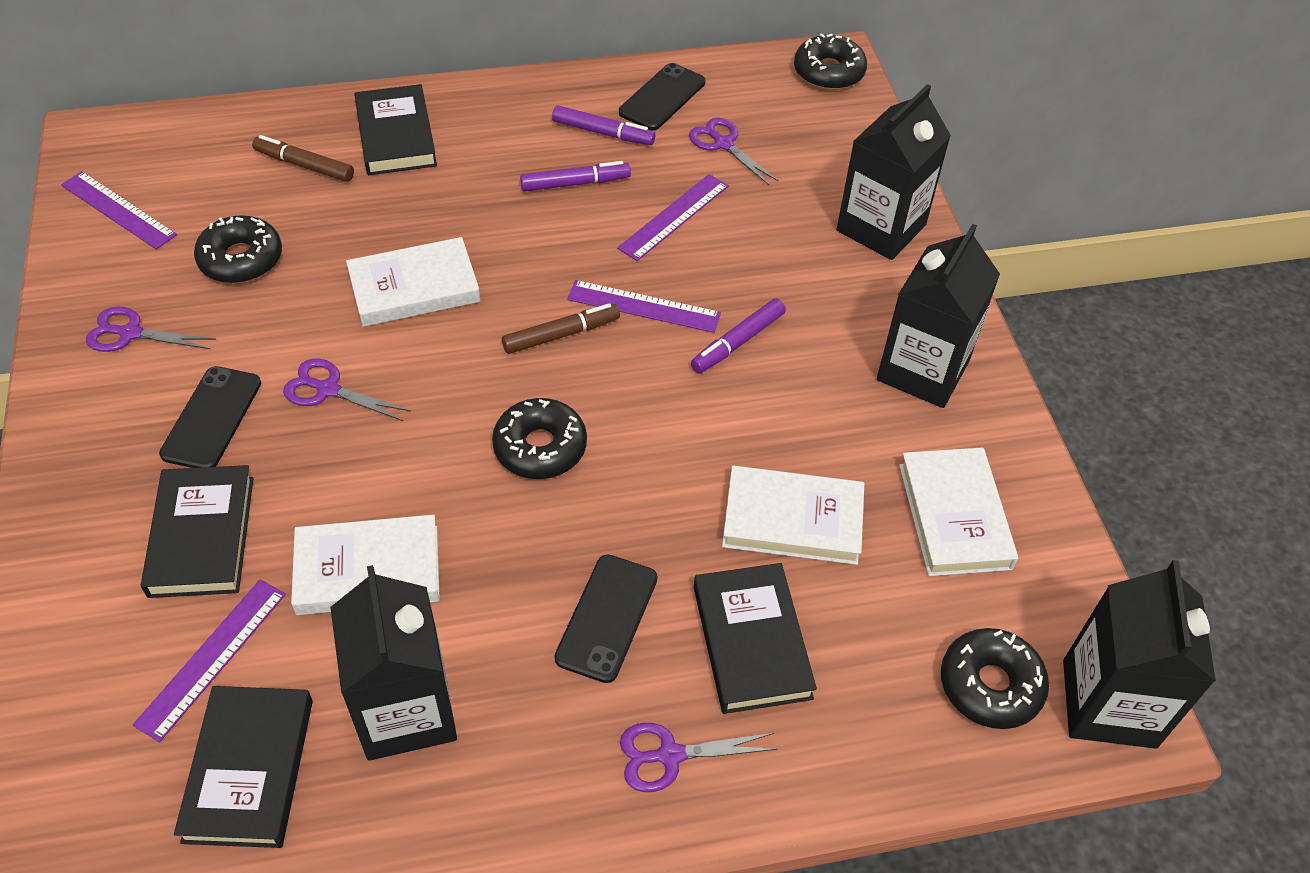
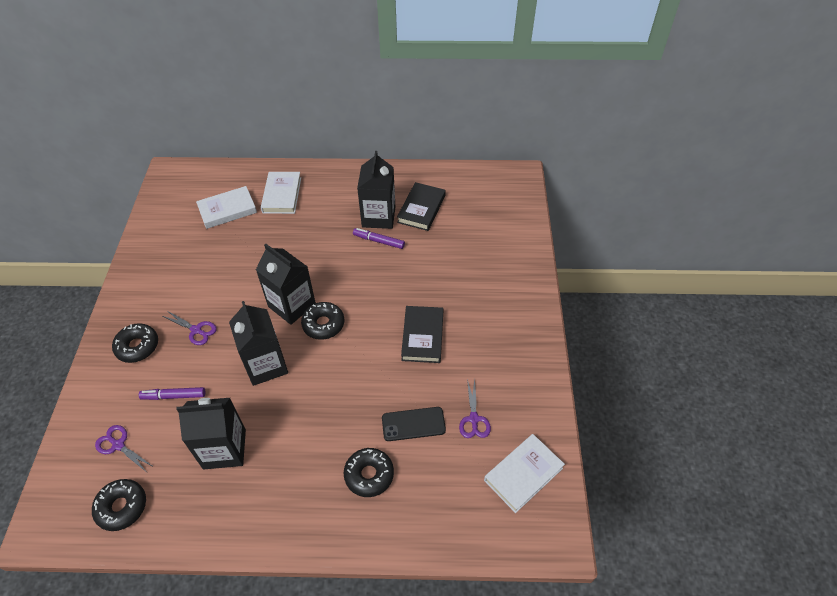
black book: 4 -> 2
black phone: 3 -> 1
brown marker: 2 -> 0
purple marker: 3 -> 2
purple ruler: 4 -> 0
purple scissors: 4 -> 3
white book: 4 -> 3

